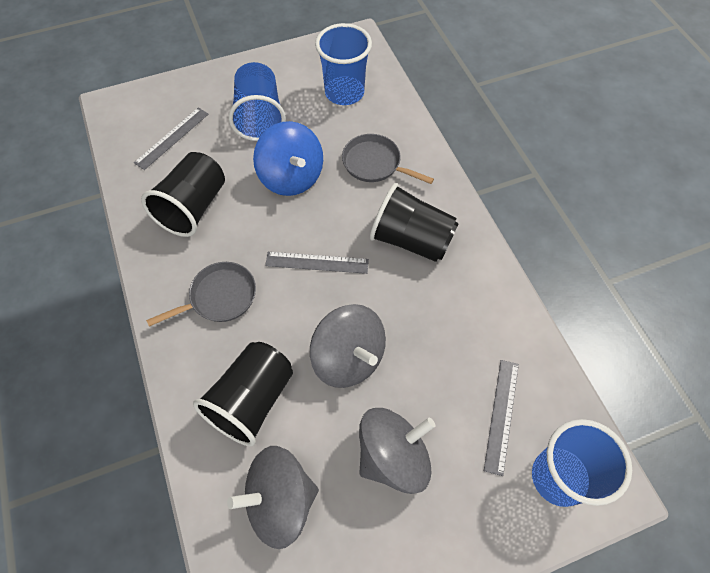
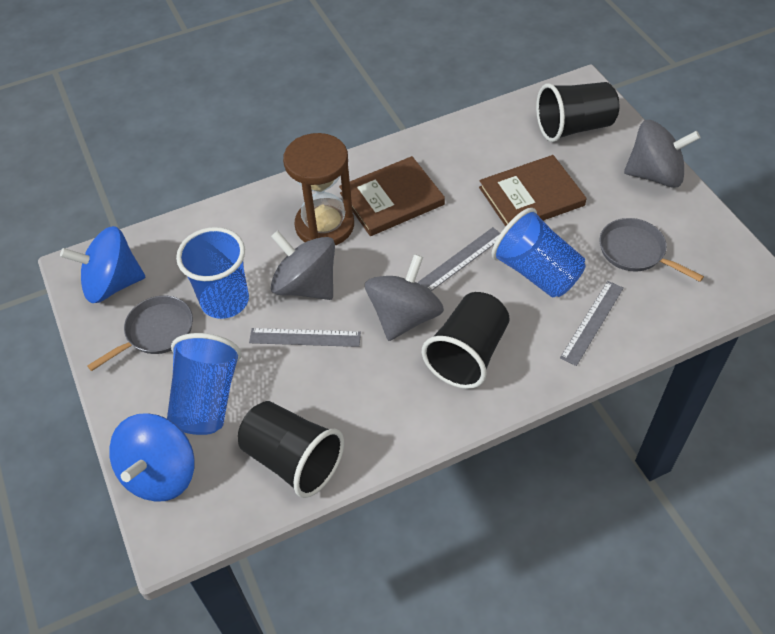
blue spinning top: 1 -> 2
brown book: 0 -> 2
brown hourglass: 0 -> 1

